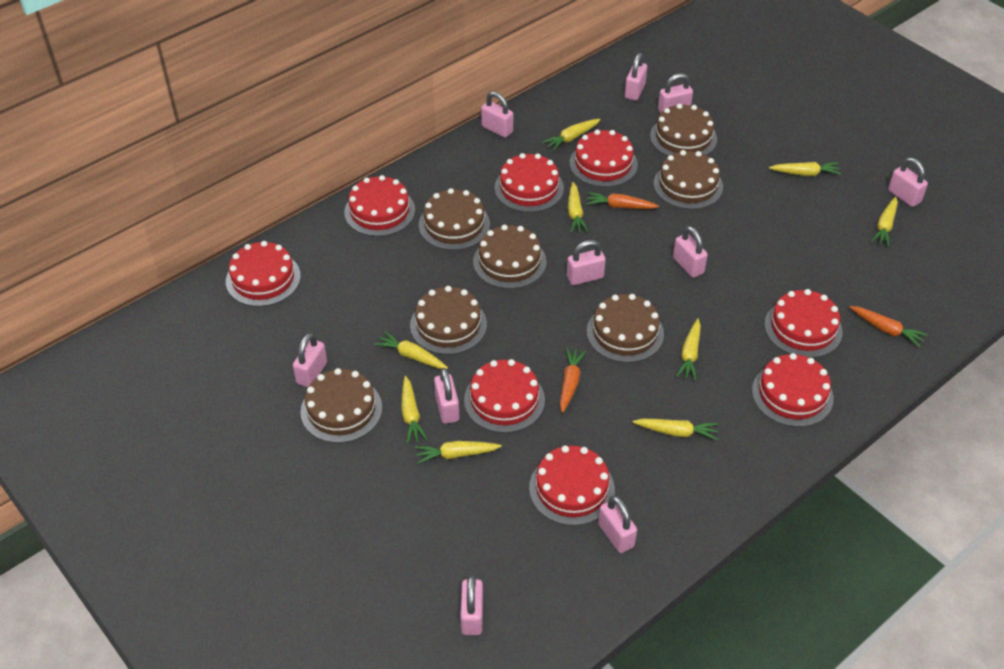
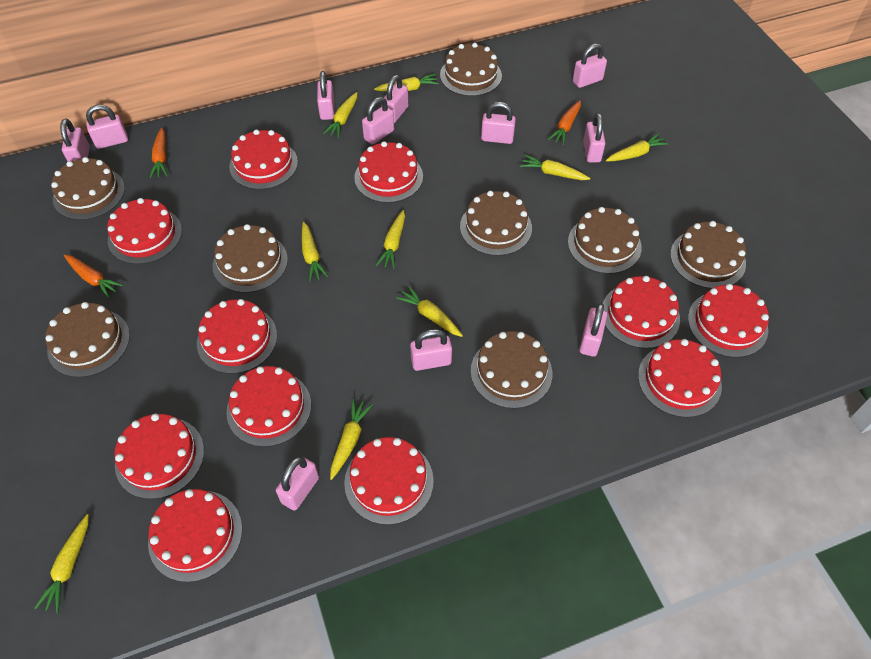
brown cake: 7 -> 8
pink padlock: 10 -> 11
red cake: 8 -> 11

